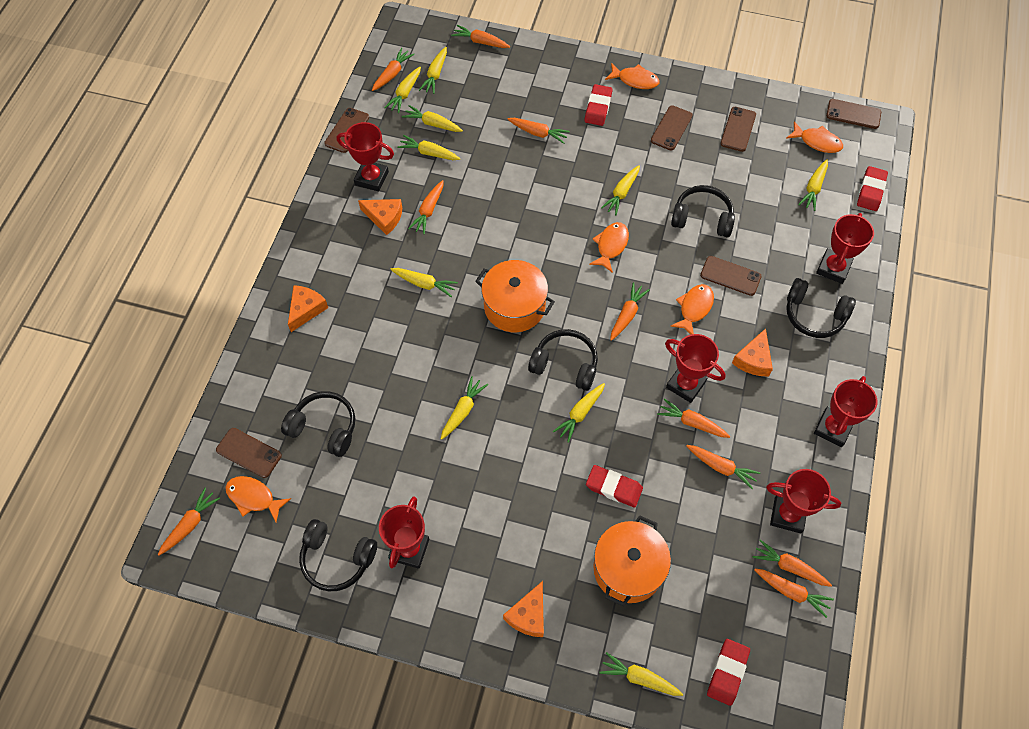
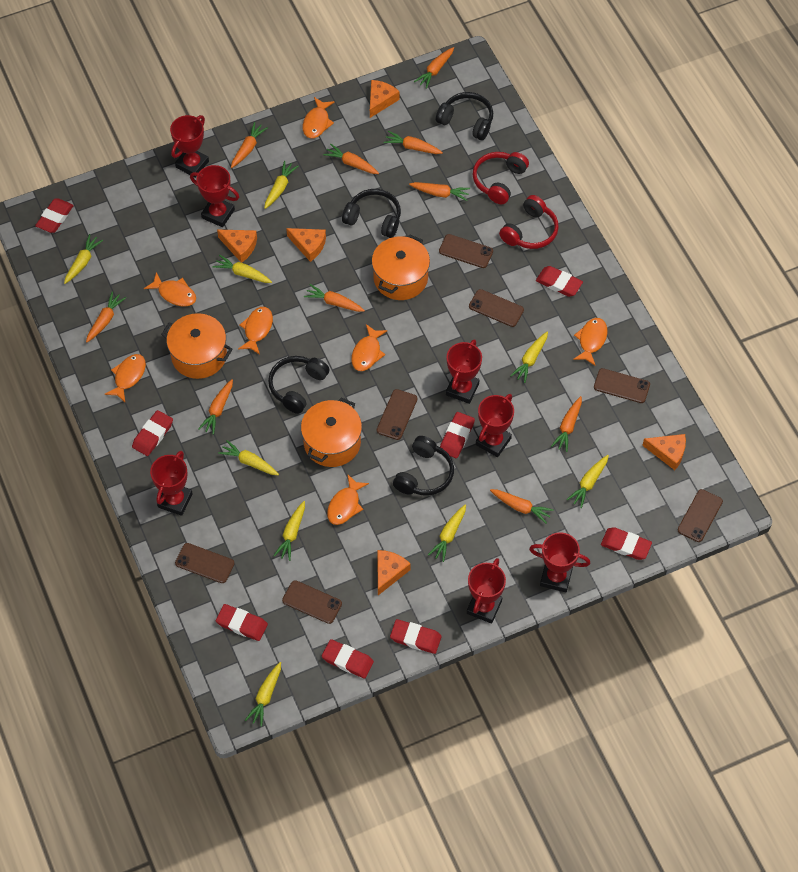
black headphones: 5 -> 4
brown phone: 6 -> 7
orange cheese: 4 -> 5
orange fish: 5 -> 7
orange pot: 2 -> 3
red eraser: 4 -> 8
red headphones: 0 -> 2
red trophy: 6 -> 7
yellow carrot: 10 -> 9

